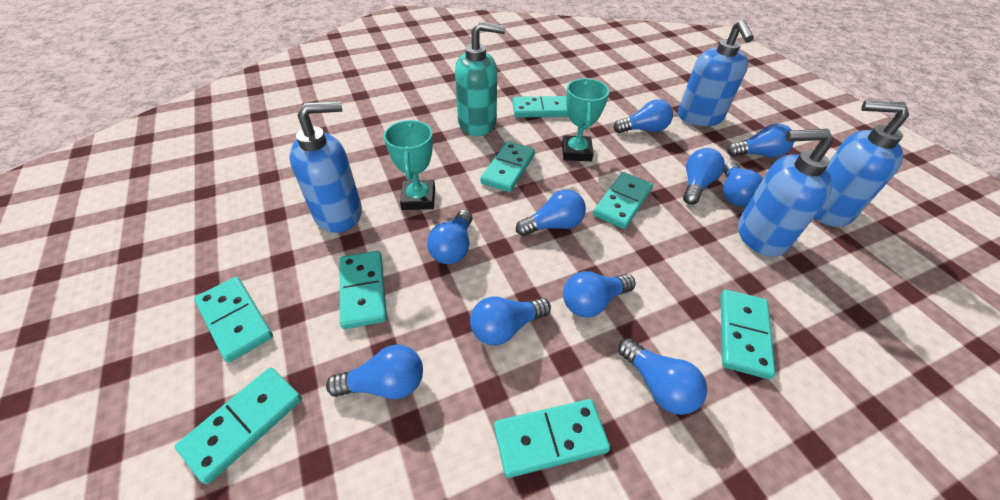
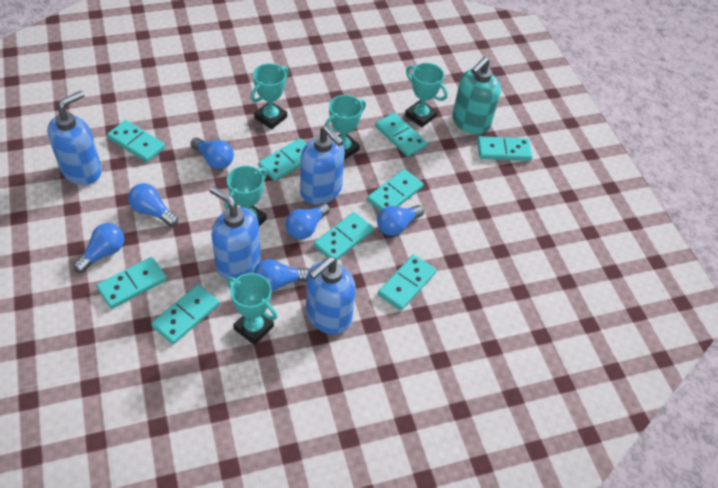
blue light bulb: 10 -> 6
turquoise domino: 8 -> 9
turquoise trophy: 2 -> 5

